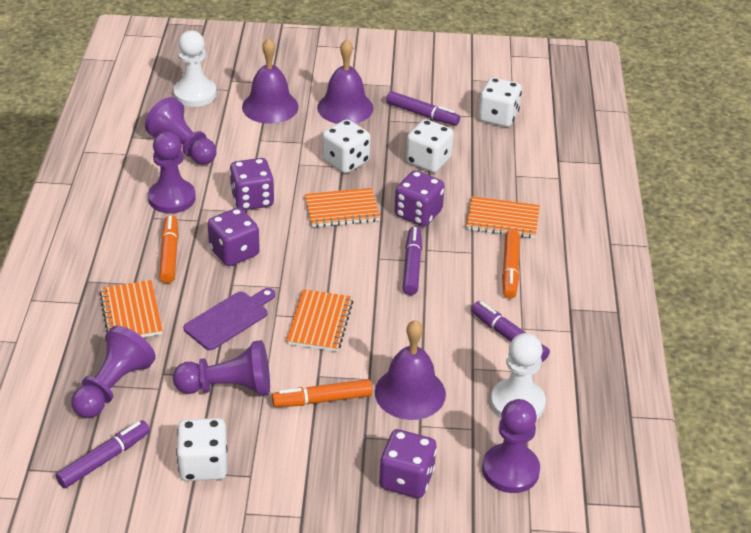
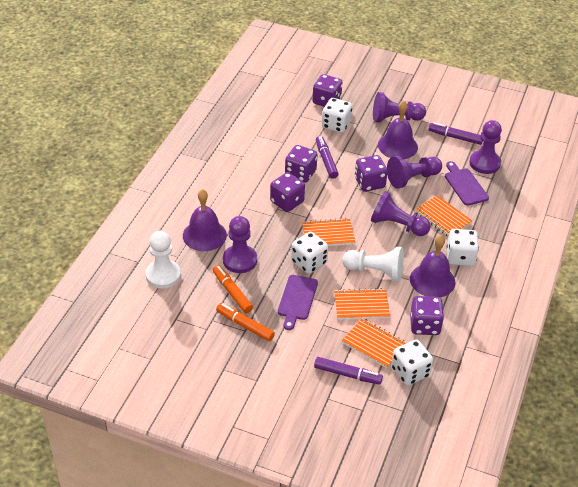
orange marker: 3 -> 2
purple cutting board: 1 -> 2
purple dice: 4 -> 5
purple marker: 4 -> 3

